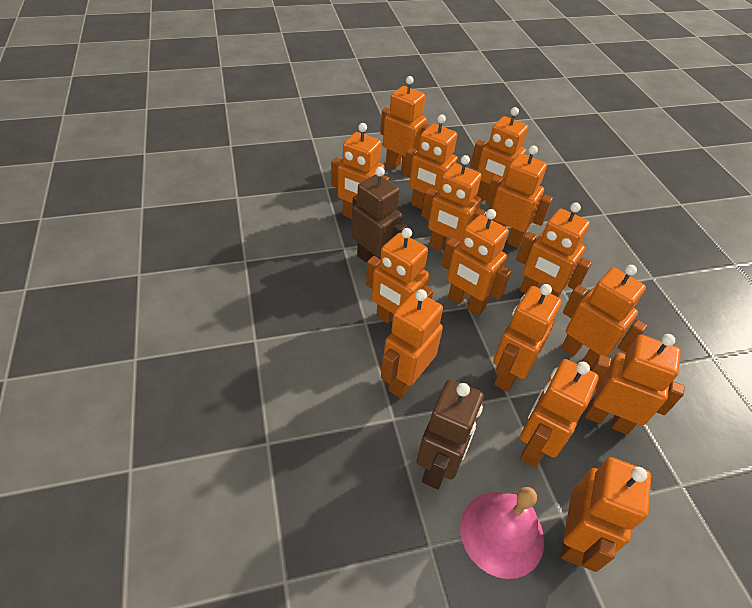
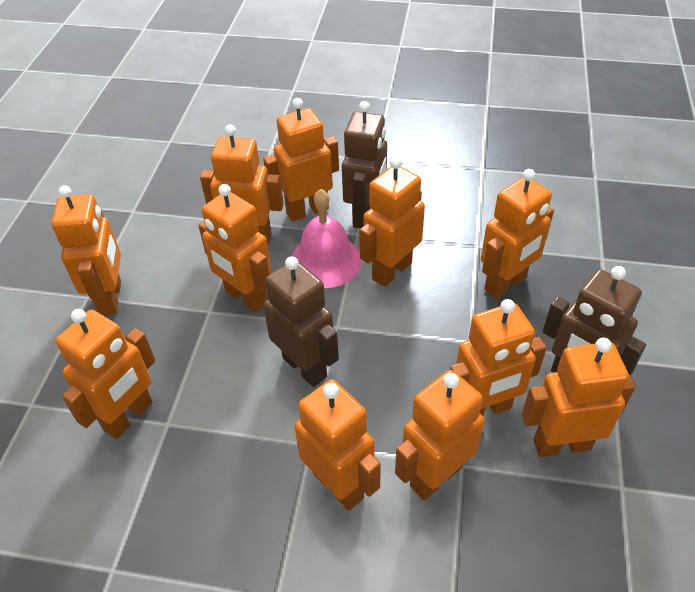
brown robot: 2 -> 3
orange robot: 15 -> 11

